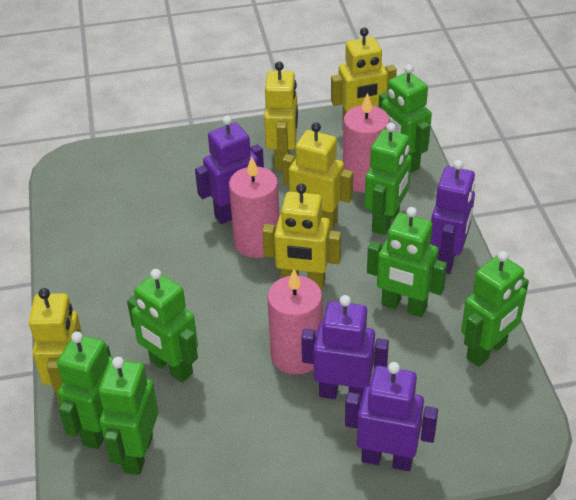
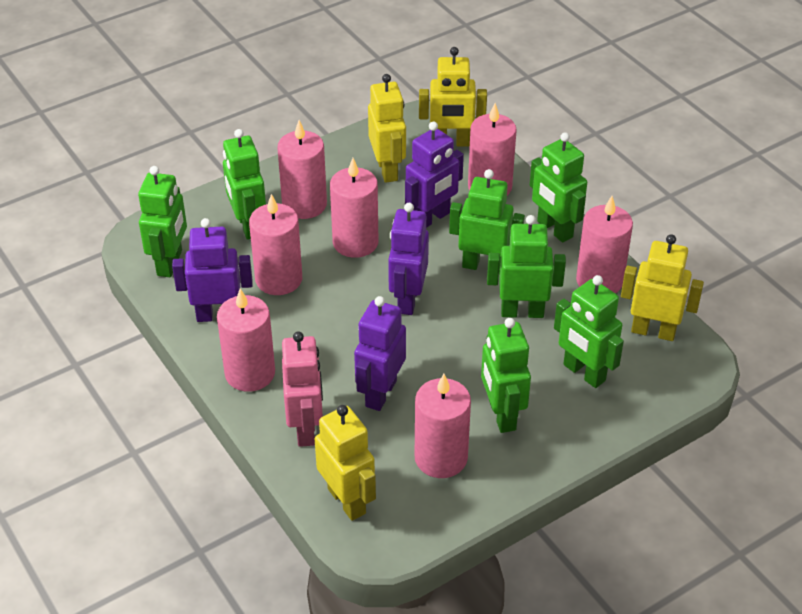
pink candle: 3 -> 7
pink robot: 0 -> 1
yellow robot: 5 -> 4

